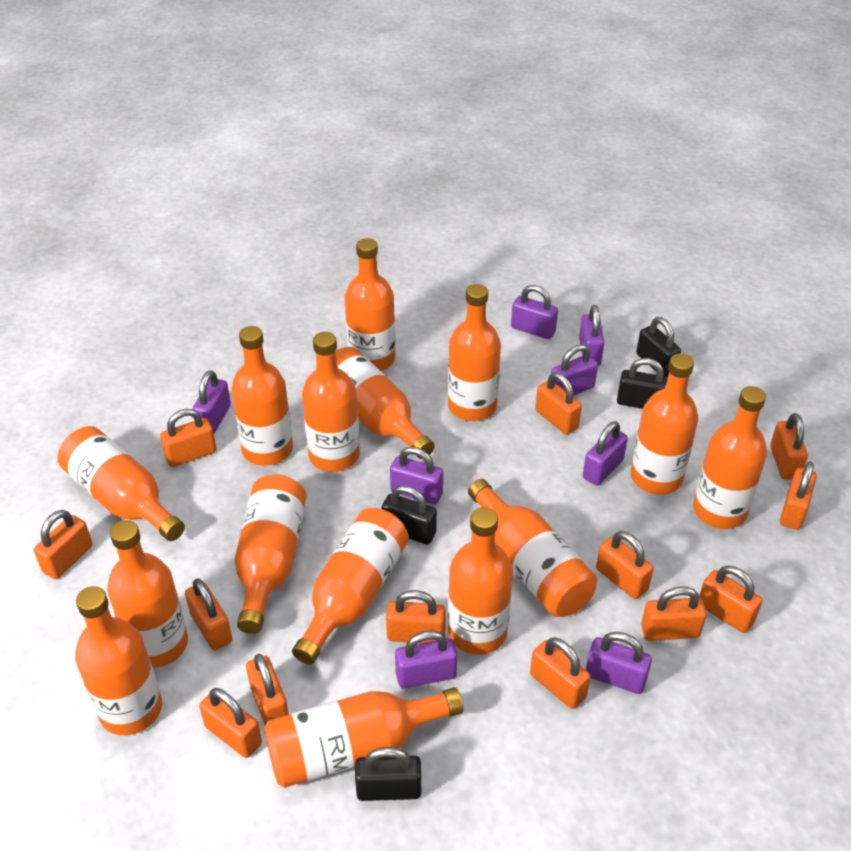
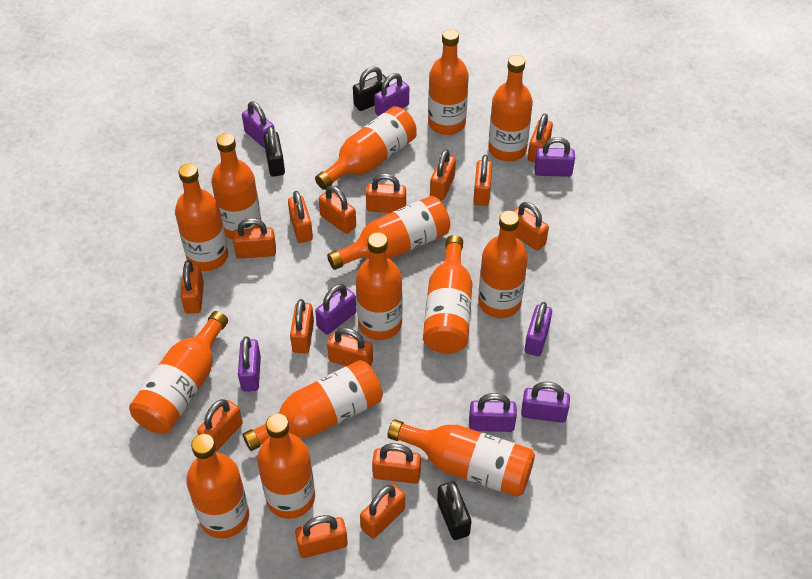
black padlock: 4 -> 3
orange bottle: 15 -> 14
orange padlock: 13 -> 15

